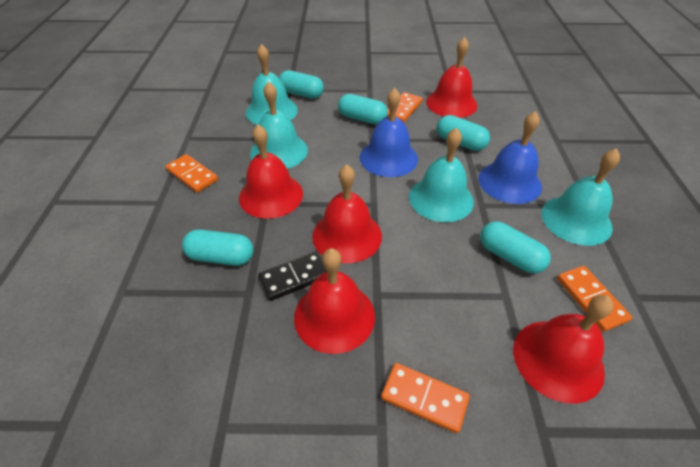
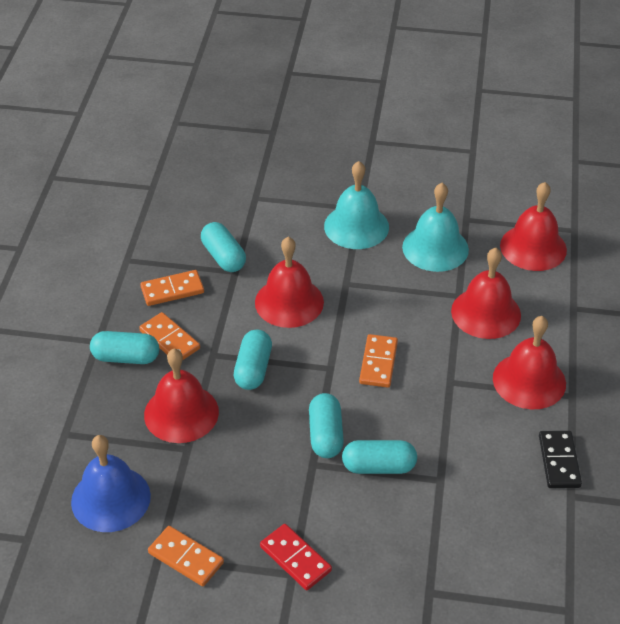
blue bell: 2 -> 1
red domino: 0 -> 1
turquoise bell: 4 -> 2

